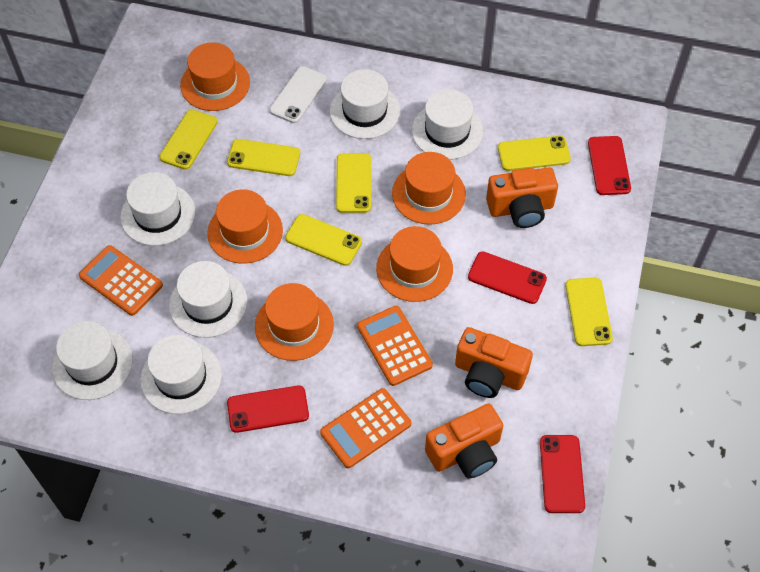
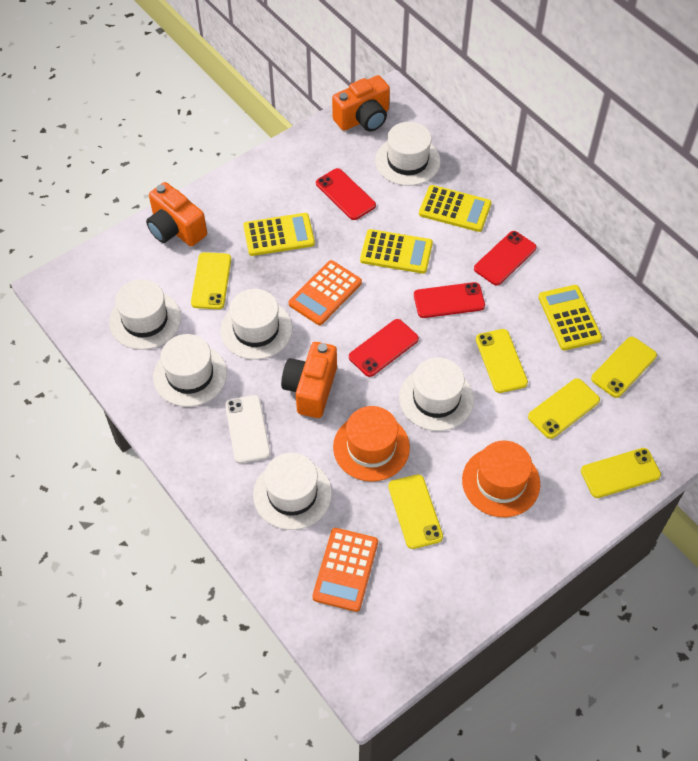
orange calculator: 3 -> 2
orange hat: 5 -> 2
yellow calculator: 0 -> 4

